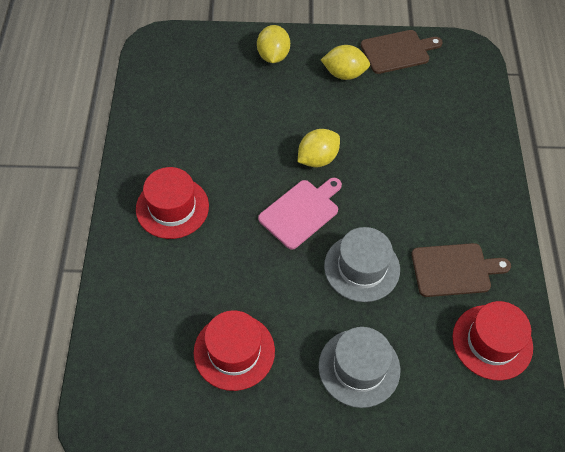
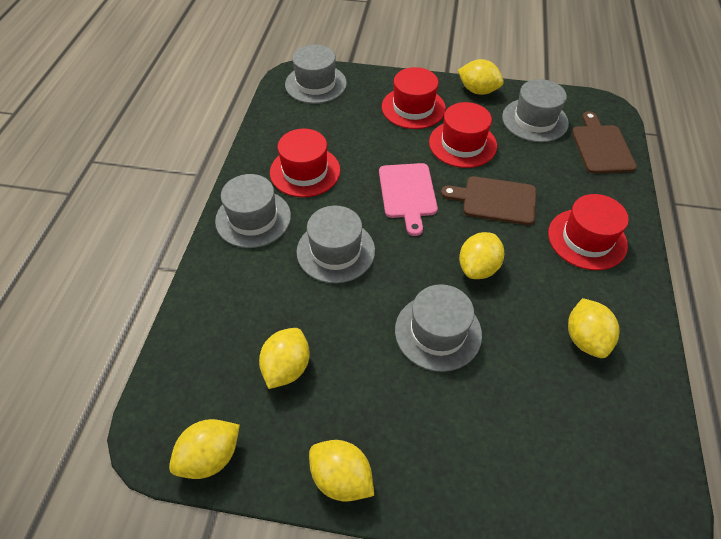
grey hat: 2 -> 5
red hat: 3 -> 4
yellow lemon: 3 -> 6

